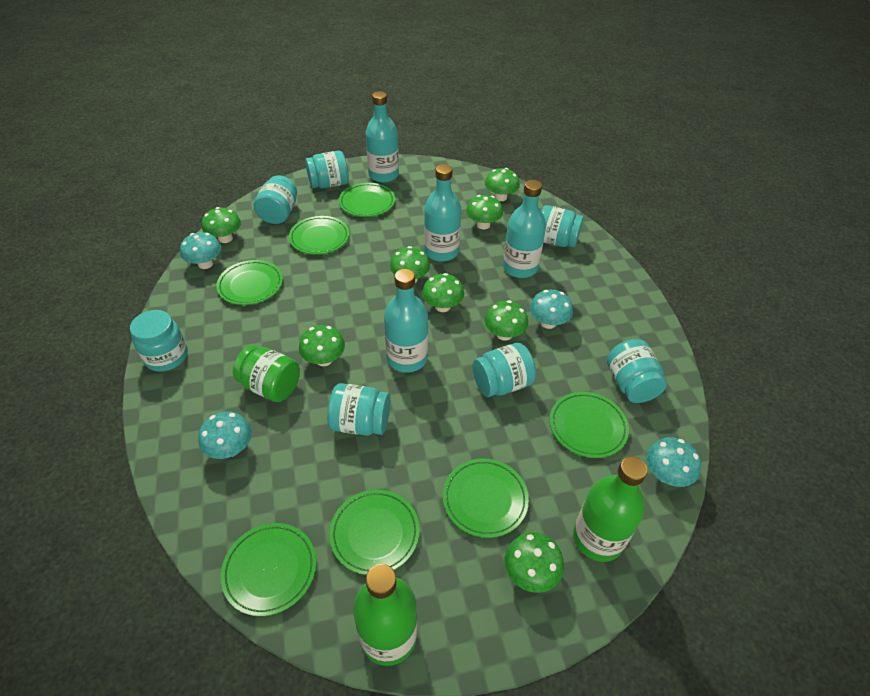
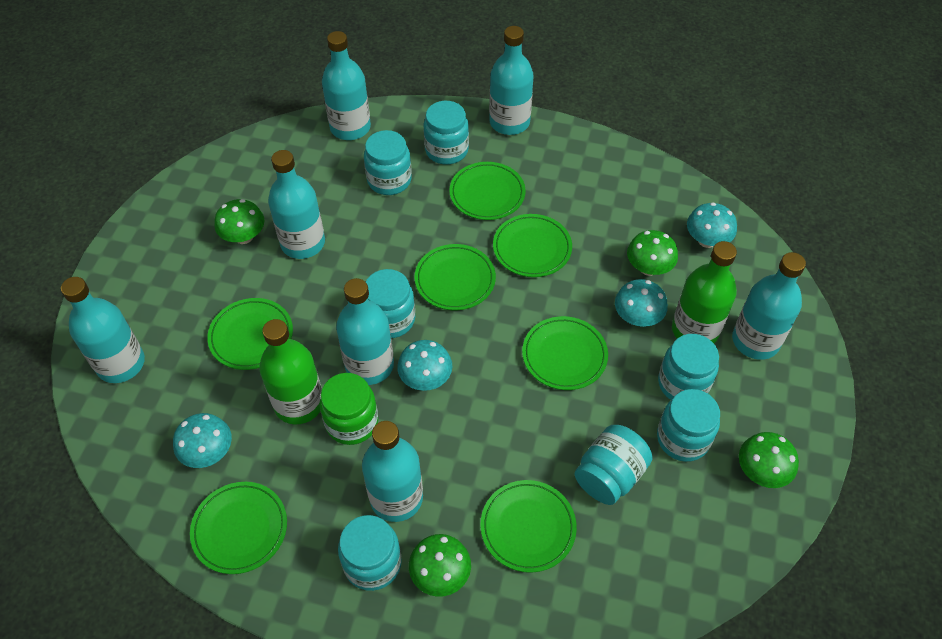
green mushroom: 8 -> 4
turquoise bottle: 4 -> 7

